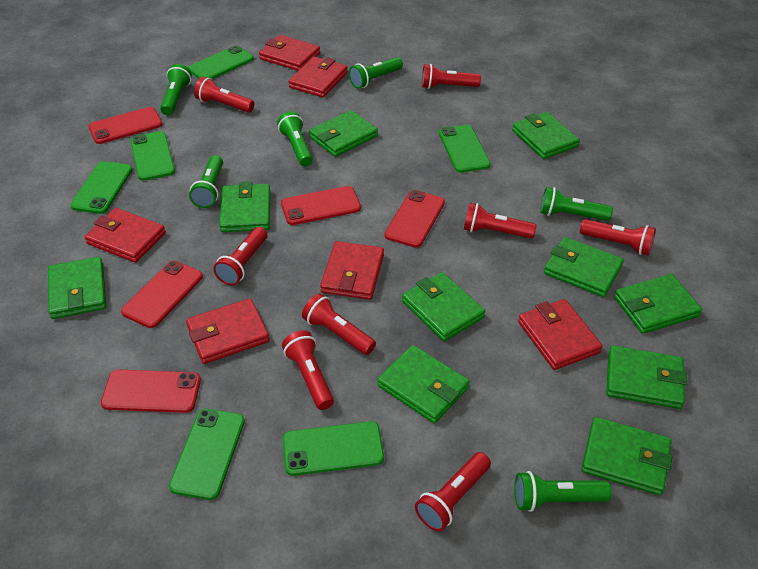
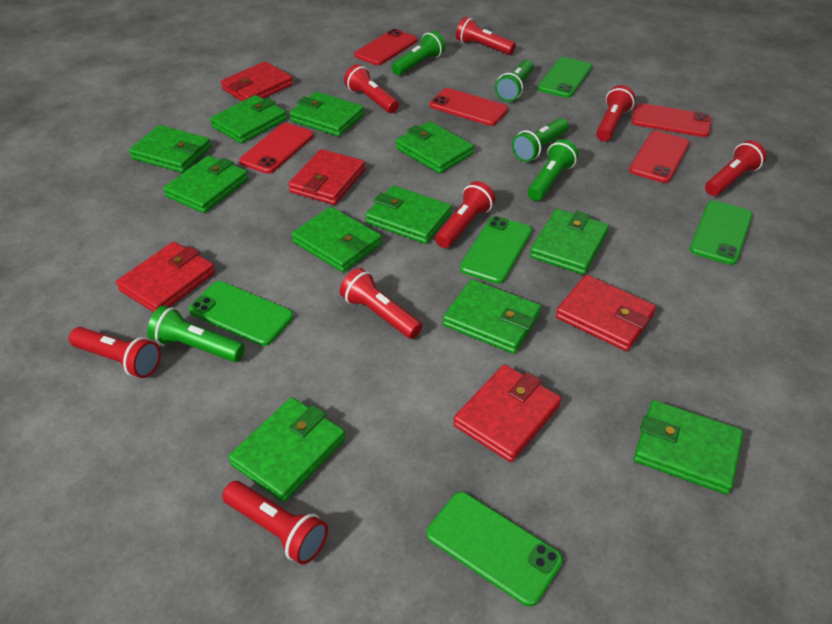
green flashlight: 6 -> 5
green phone: 6 -> 5
green wallet: 10 -> 11
red wallet: 6 -> 5

